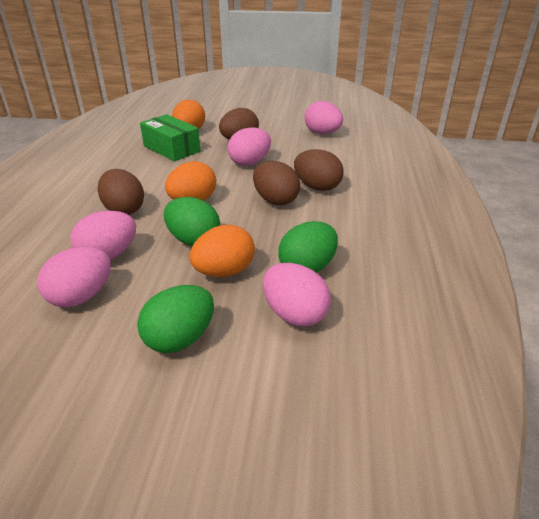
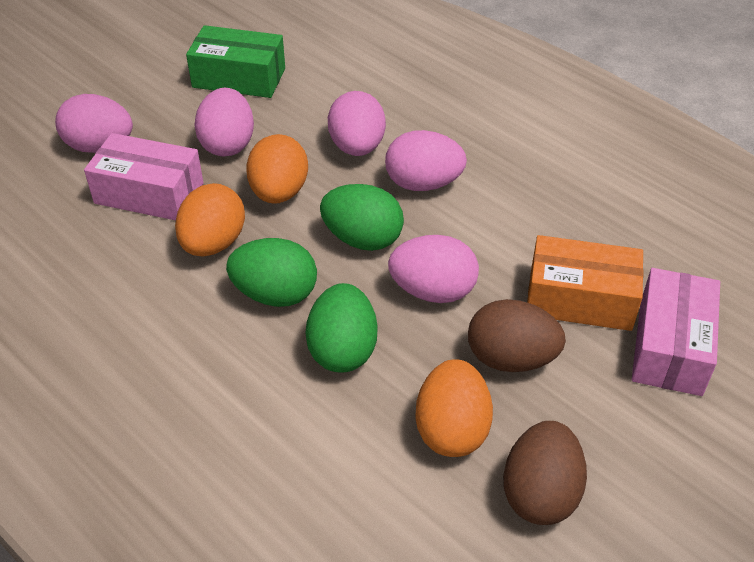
brown egg: 4 -> 2
orange box: 0 -> 1
pink box: 0 -> 2

